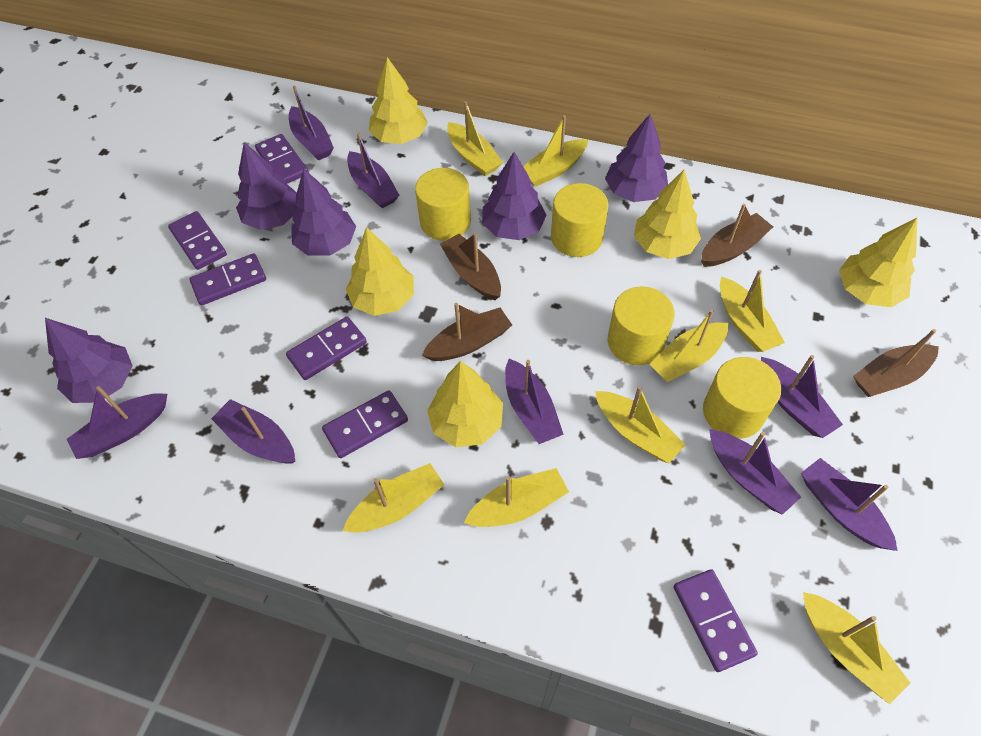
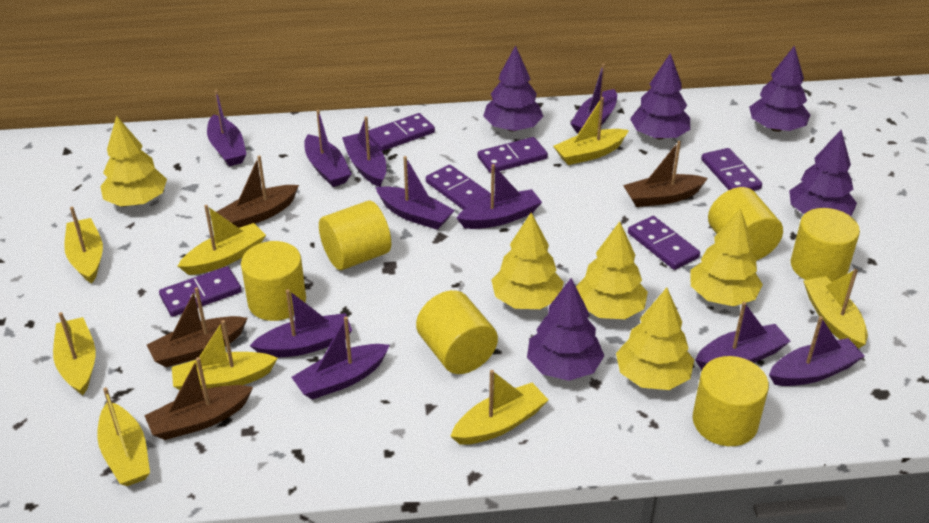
purple boat: 8 -> 10
yellow cylinder: 4 -> 6

